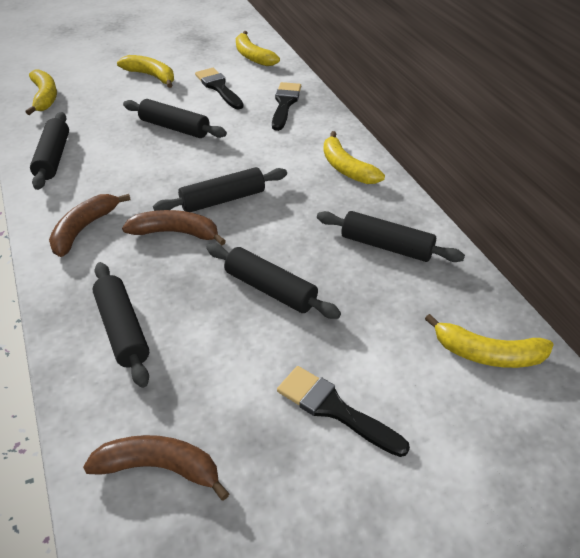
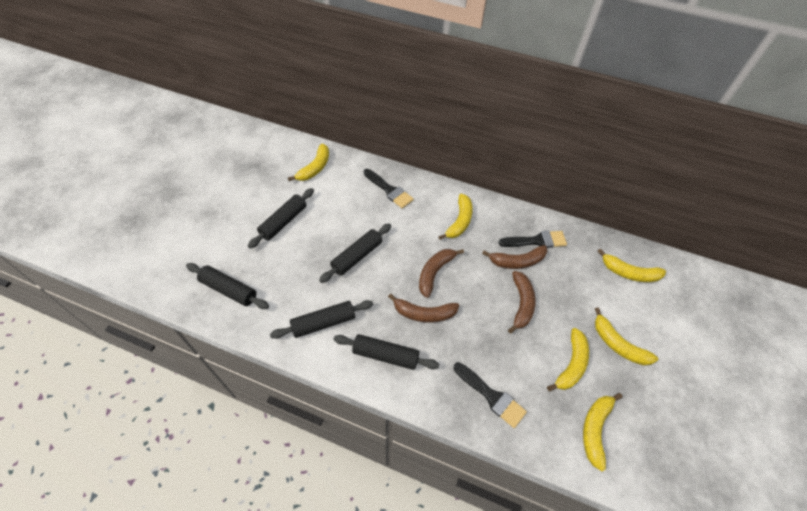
black rolling pin: 6 -> 5
brown banana: 3 -> 4
yellow banana: 5 -> 6

